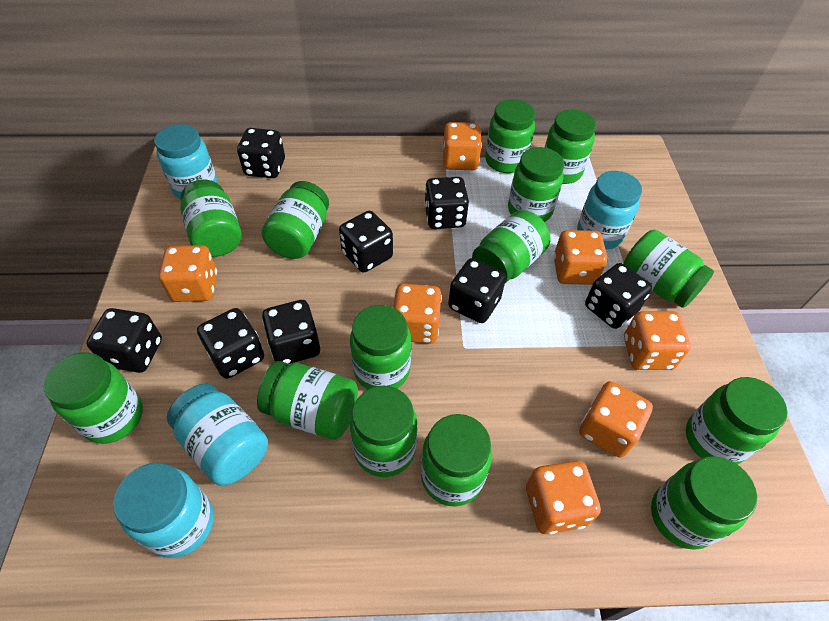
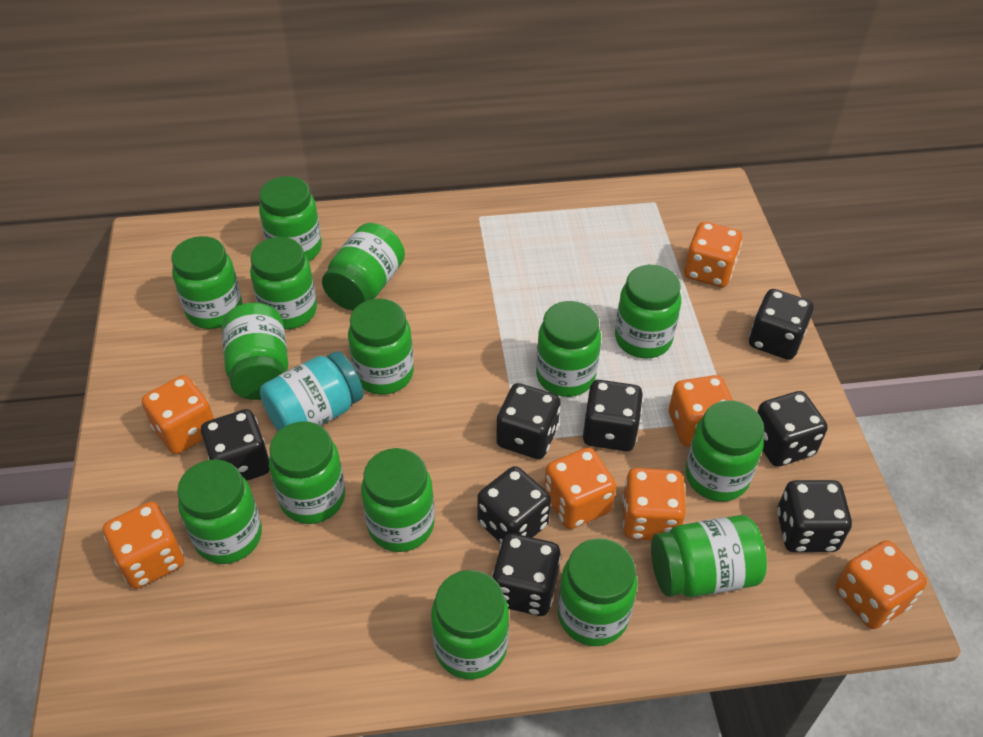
green jar: 14 -> 15
turquoise jar: 4 -> 1

